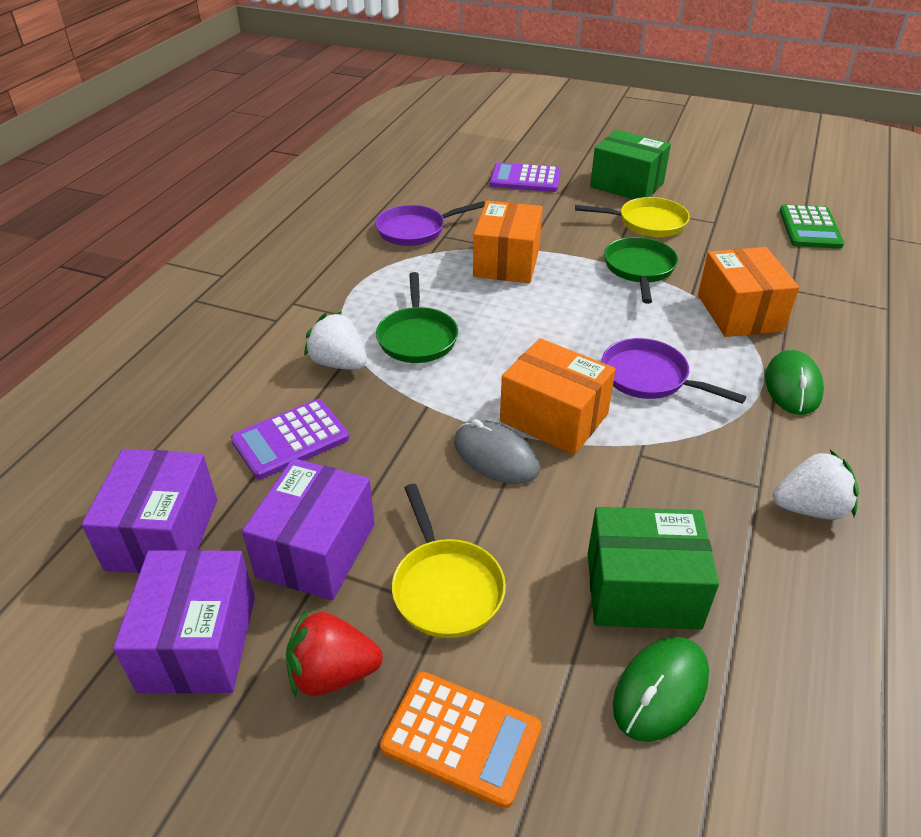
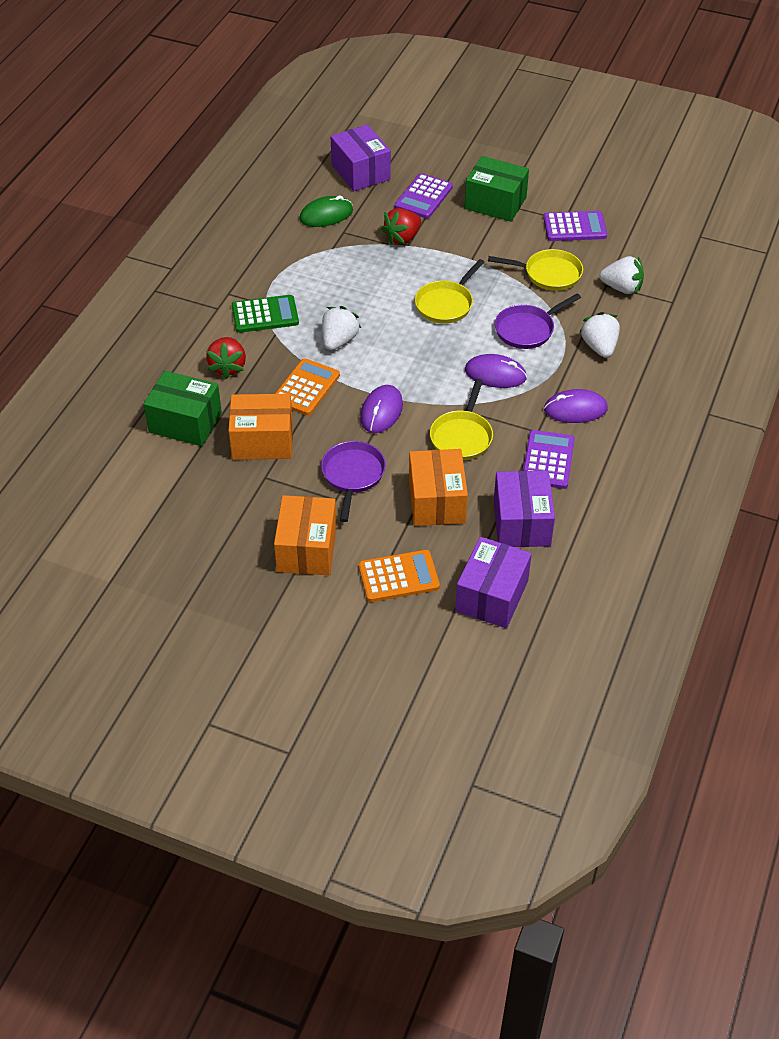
green mouse: 2 -> 1
green pan: 2 -> 0
grey mouse: 1 -> 0
orange calculator: 1 -> 2
purple calculator: 2 -> 3
purple mouse: 0 -> 3
red strawberry: 1 -> 2
white strawberry: 2 -> 3
yellow pan: 2 -> 3

